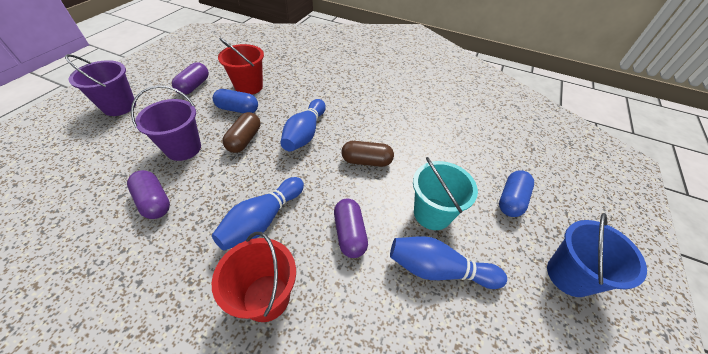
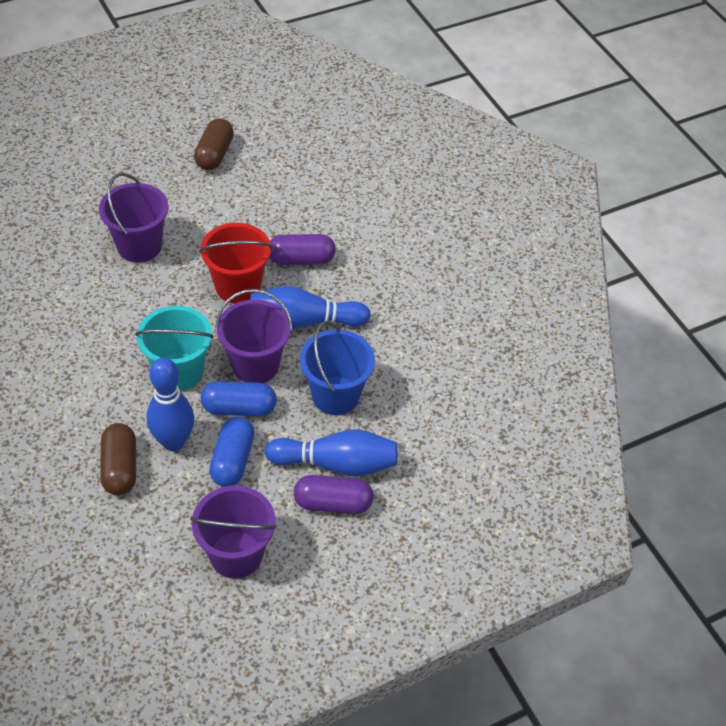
purple bucket: 2 -> 3
purple capsule: 3 -> 2
red bucket: 2 -> 1

